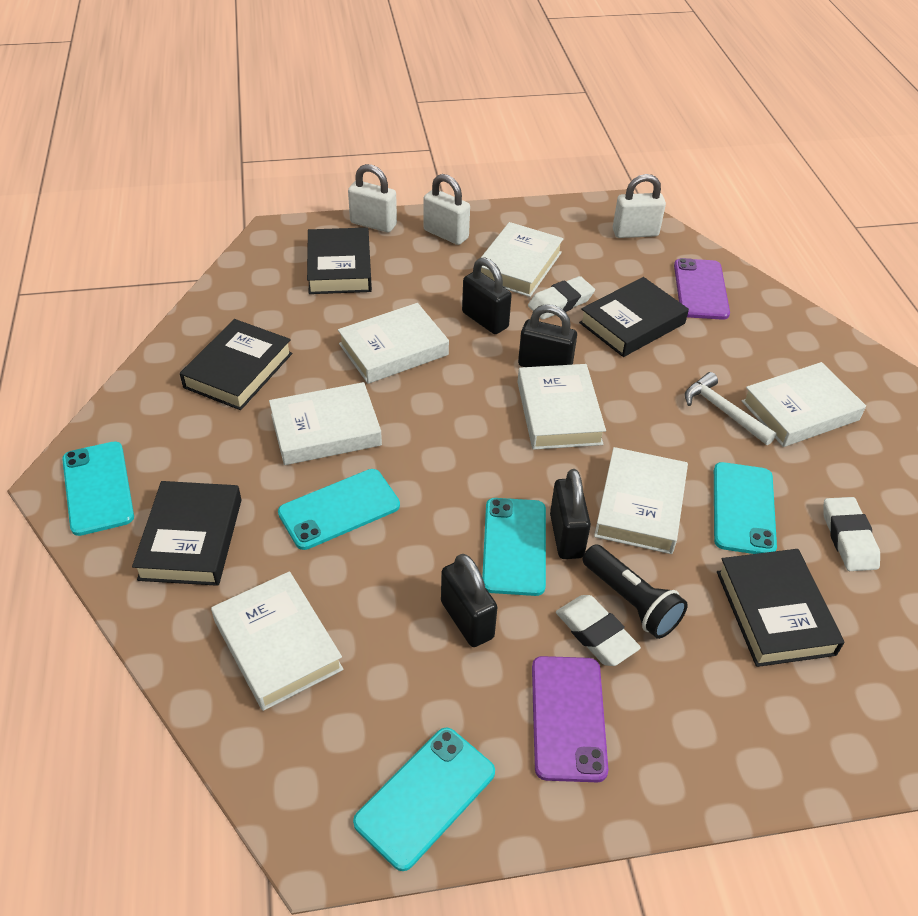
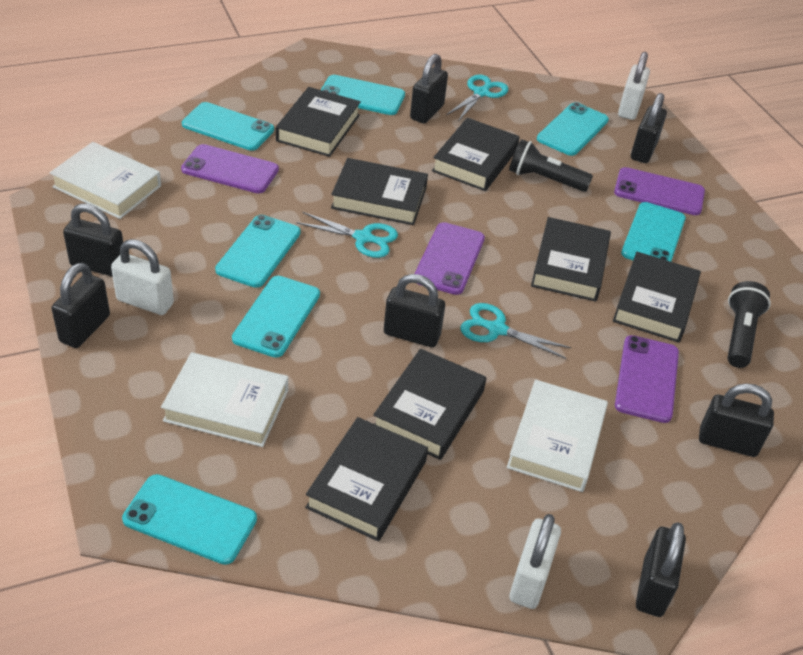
black book: 5 -> 7
black flashlight: 1 -> 2
black padlock: 4 -> 7
purple phone: 2 -> 4
turquoise phone: 5 -> 7
turquoise scissors: 0 -> 3
white book: 7 -> 3
white eraser: 3 -> 0
white hammer: 1 -> 0

